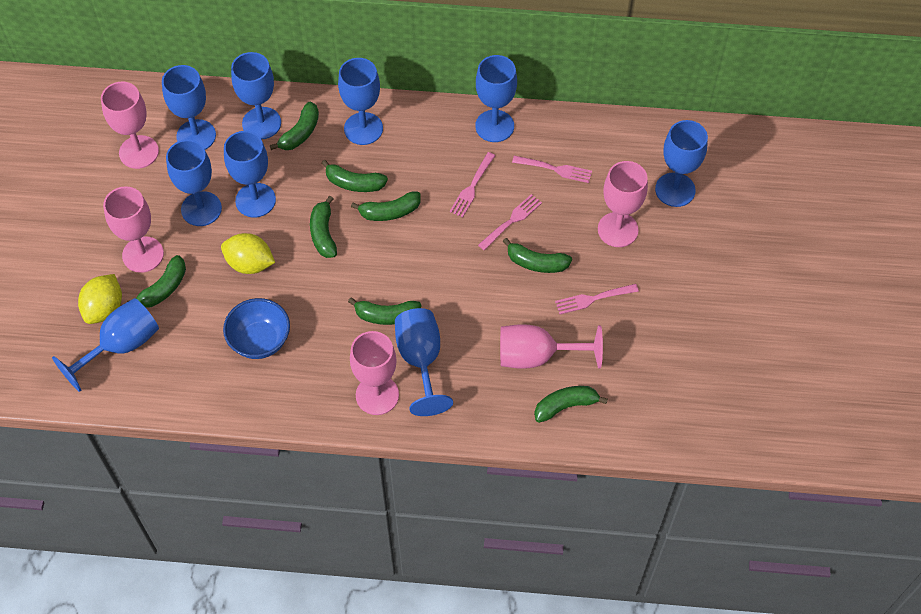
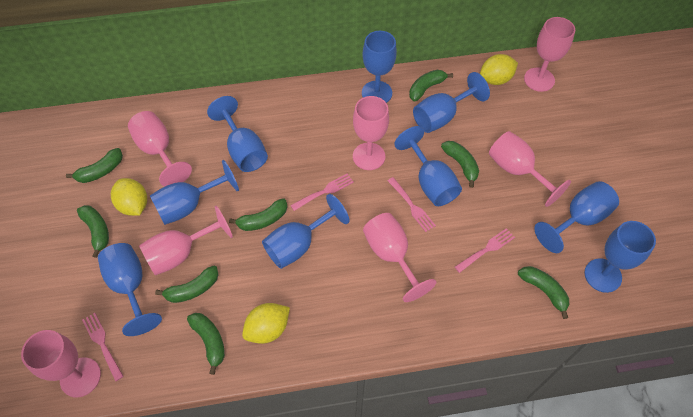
blue bowl: 1 -> 0
pink goblet: 5 -> 7
yellow lemon: 2 -> 3

